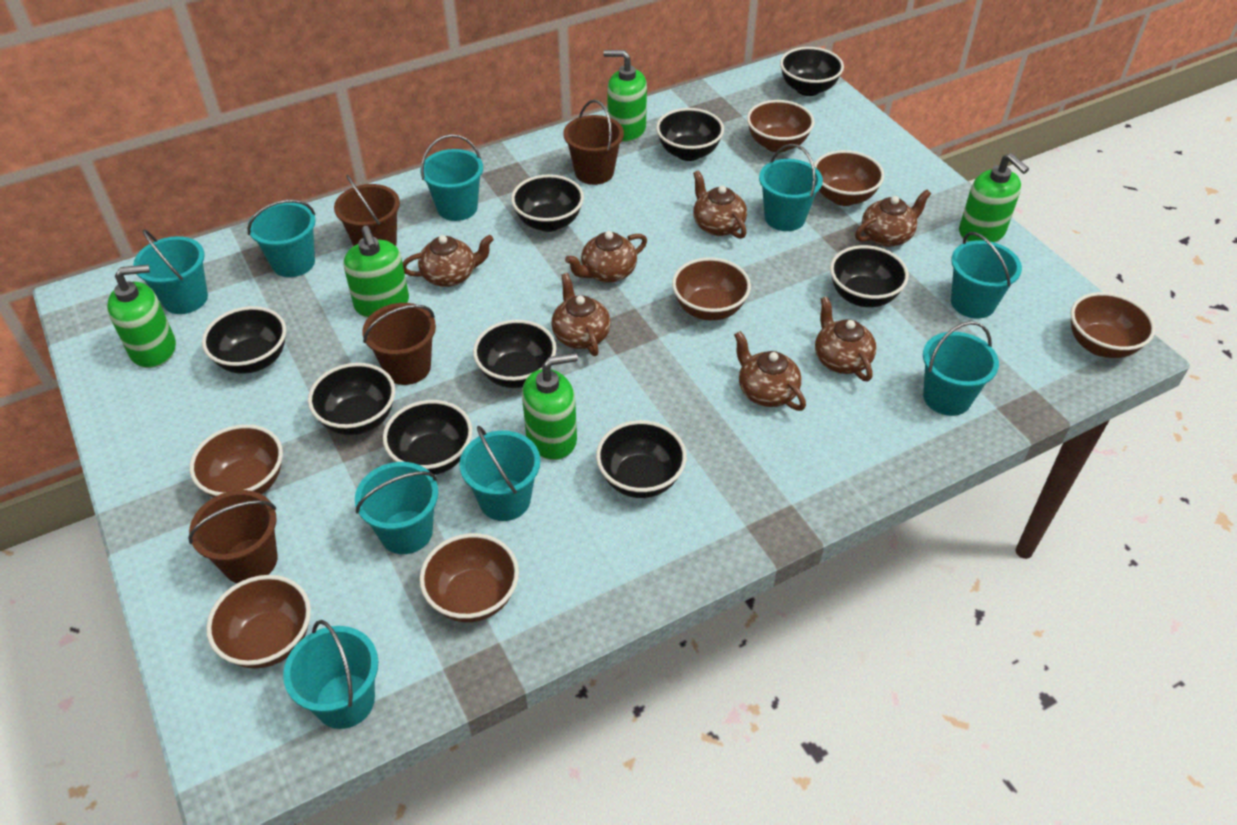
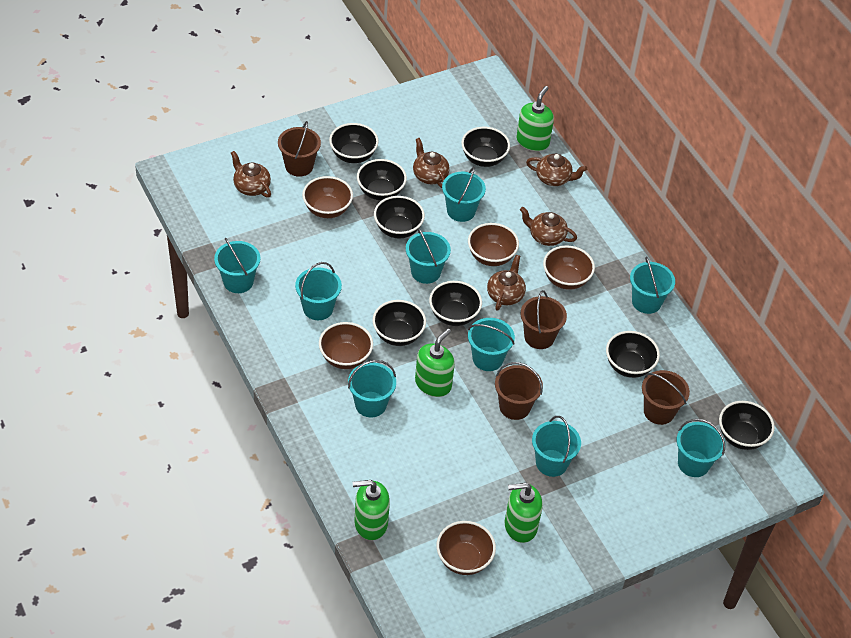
black bowl: 9 -> 8
brown bowl: 7 -> 5
brown teapot: 7 -> 5
green soap dispenser: 5 -> 4

